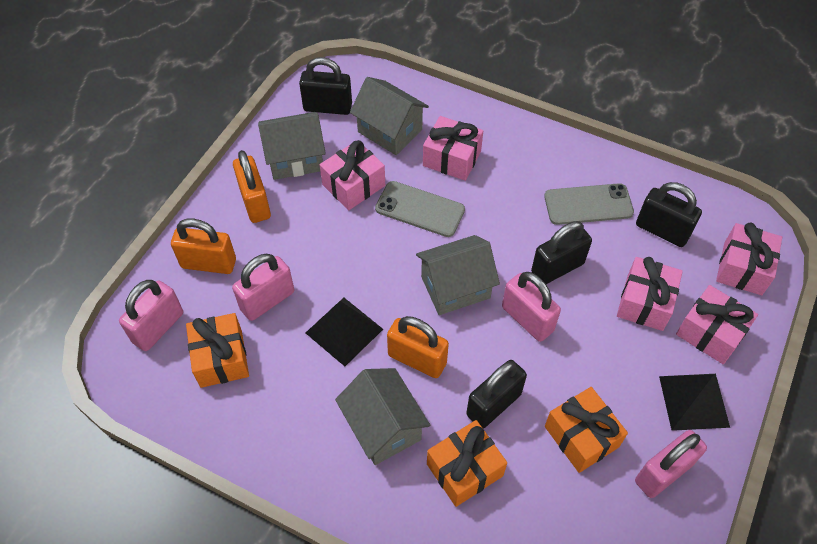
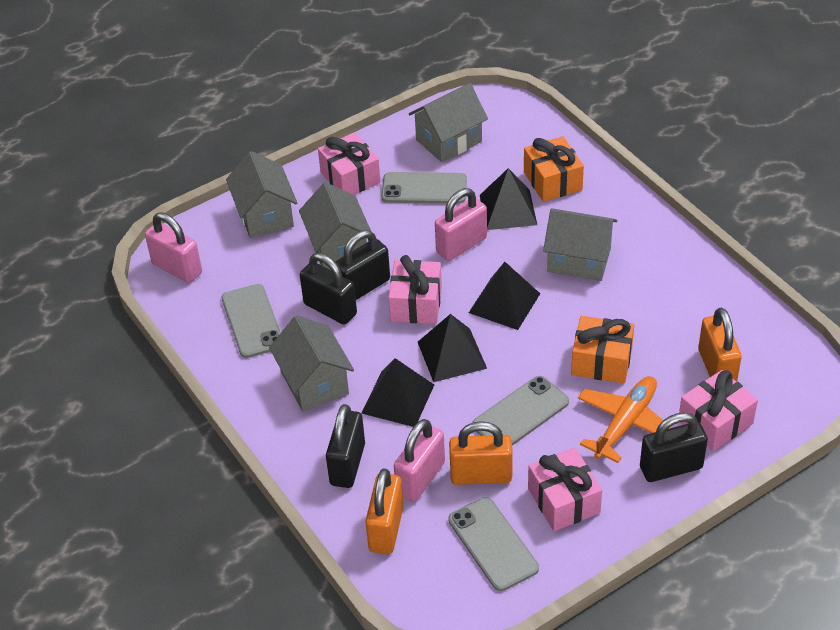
black pyramid: 2 -> 4
grey house: 4 -> 5
grey phone: 2 -> 4
orange gift: 3 -> 2
orange plane: 0 -> 1
pink gift: 5 -> 4
pink padlock: 4 -> 3

